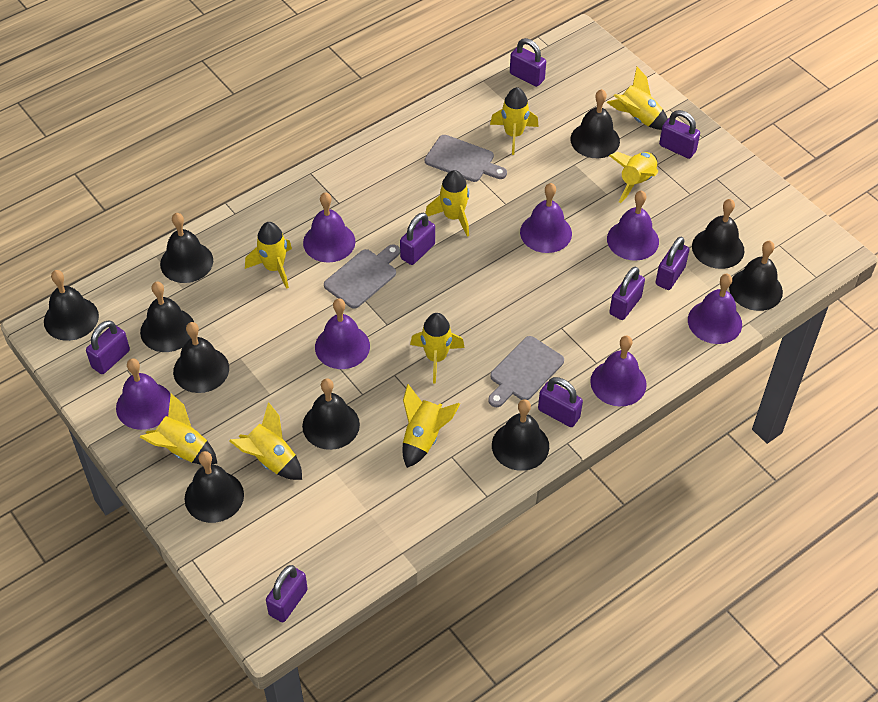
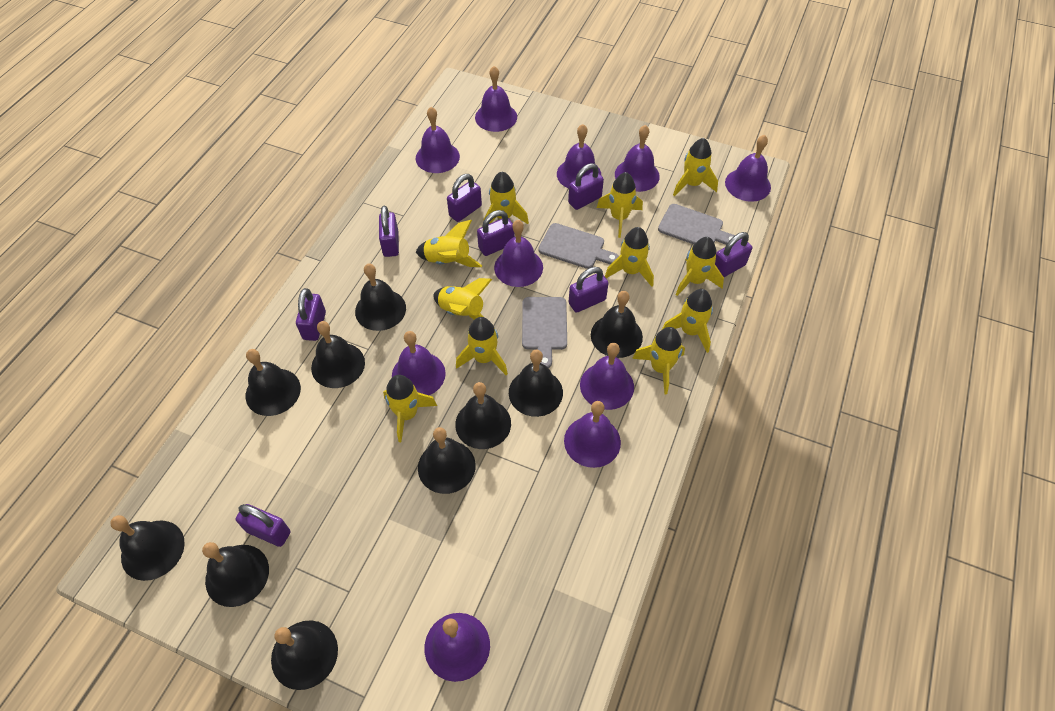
purple bell: 7 -> 10
yellow rocket: 9 -> 11

